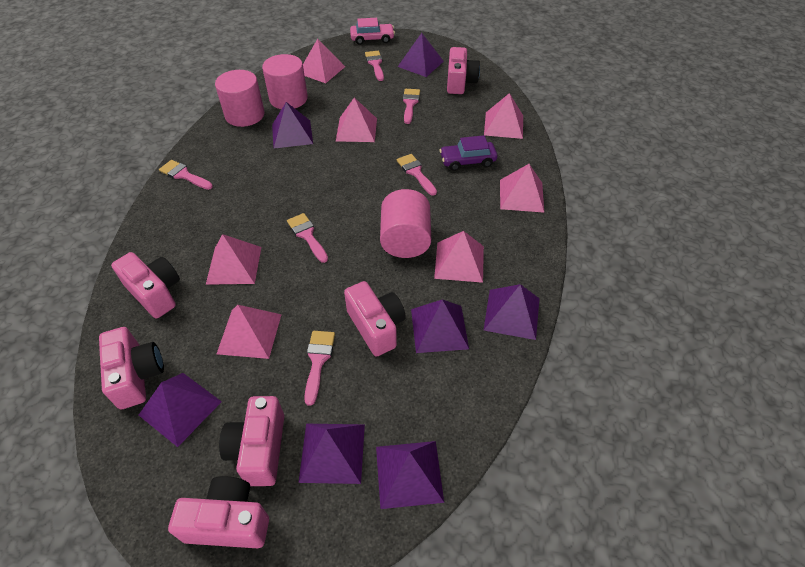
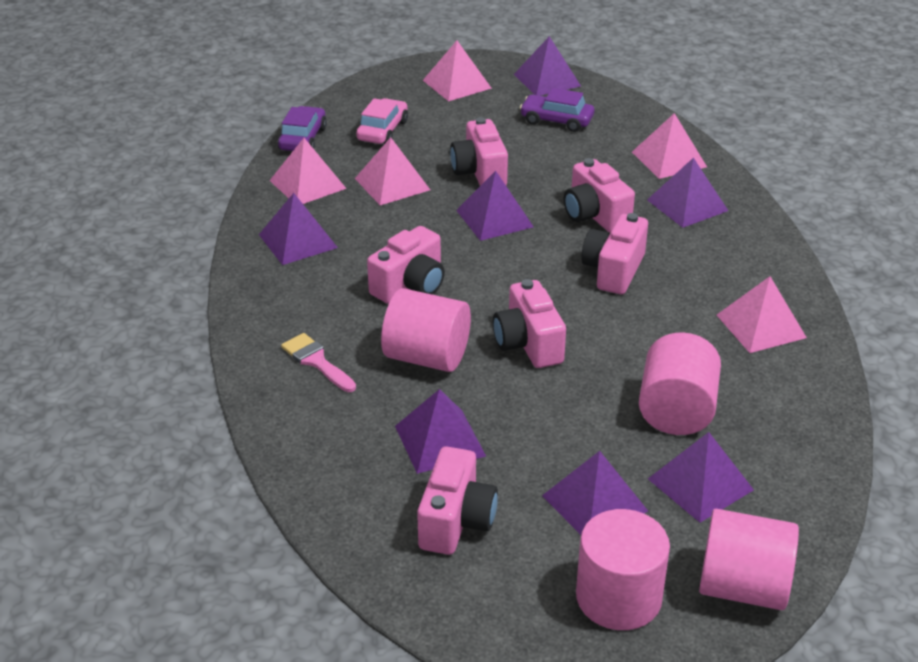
pink brush: 6 -> 1
pink cylinder: 3 -> 4
pink pyramid: 7 -> 5
purple car: 1 -> 2

